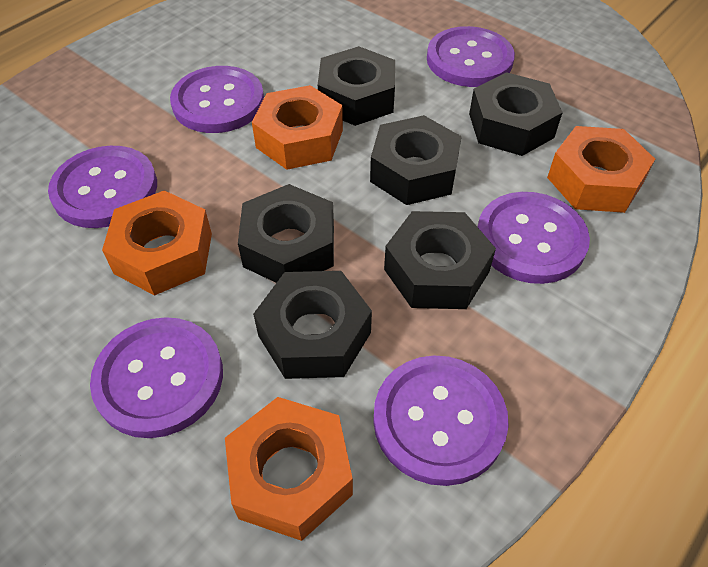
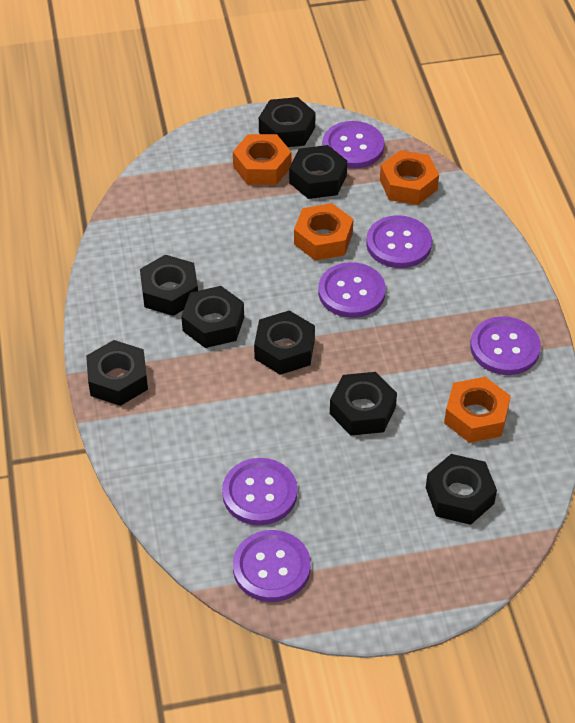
black nut: 6 -> 8

